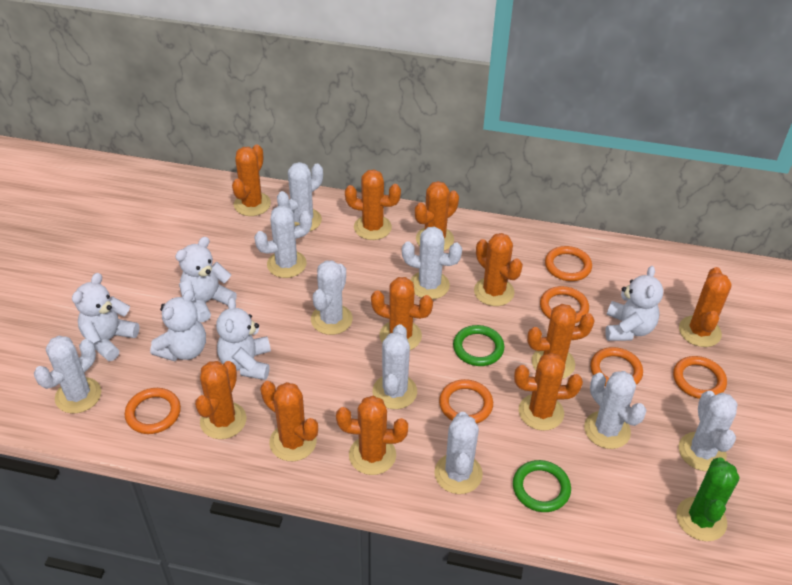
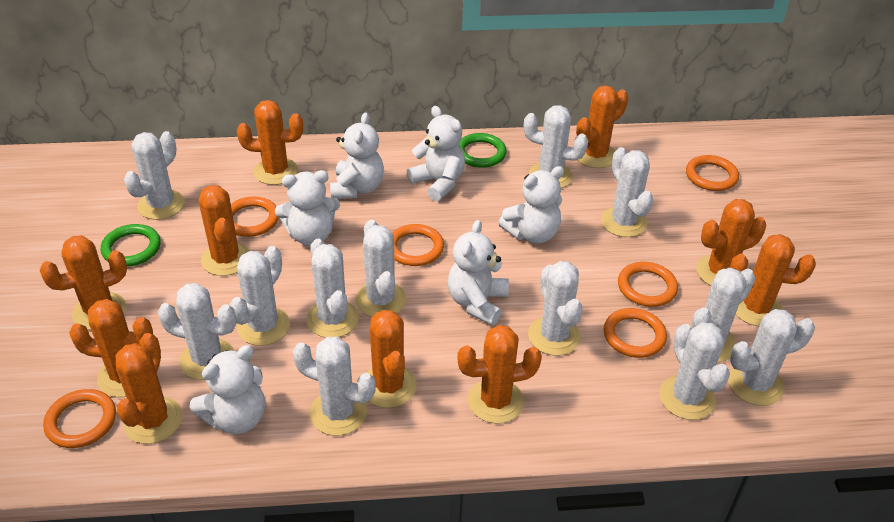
green cactus: 1 -> 0
orange cactus: 11 -> 10
white cactus: 9 -> 12
white teddy bear: 5 -> 6

